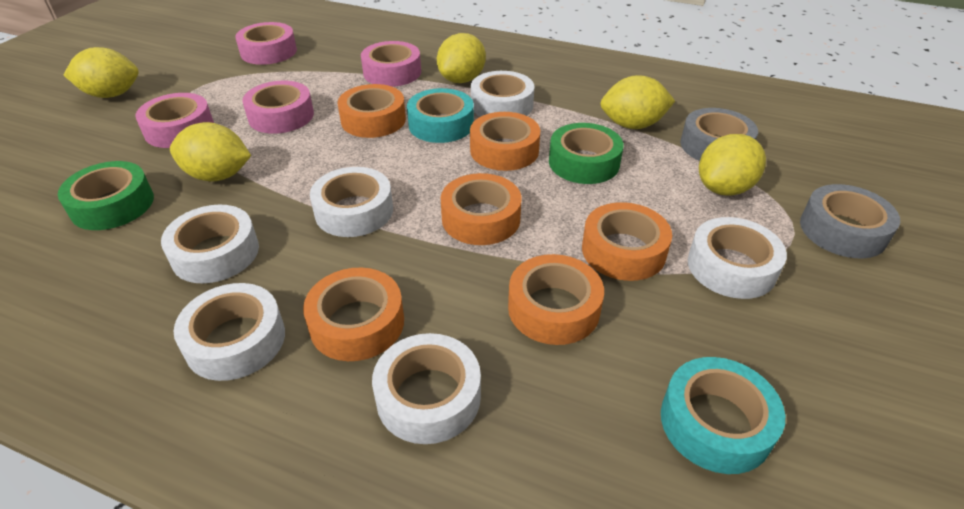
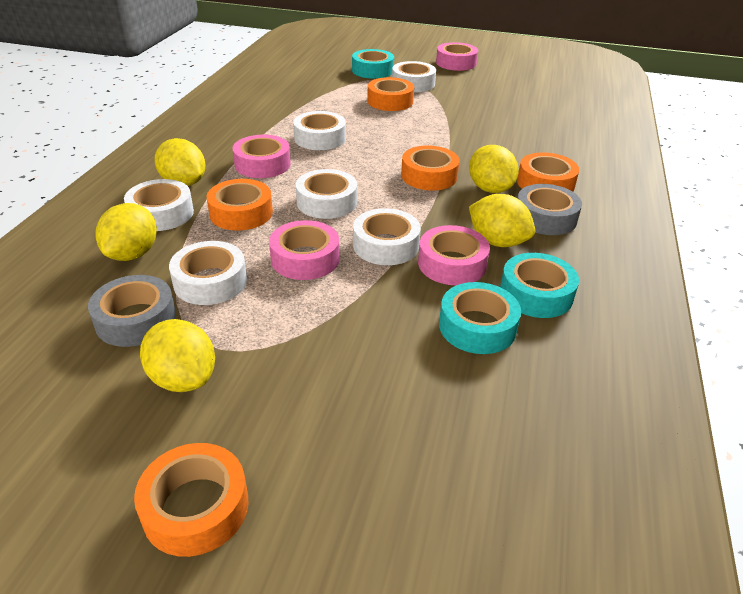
green tape: 2 -> 0
orange tape: 6 -> 5
turquoise tape: 2 -> 3

